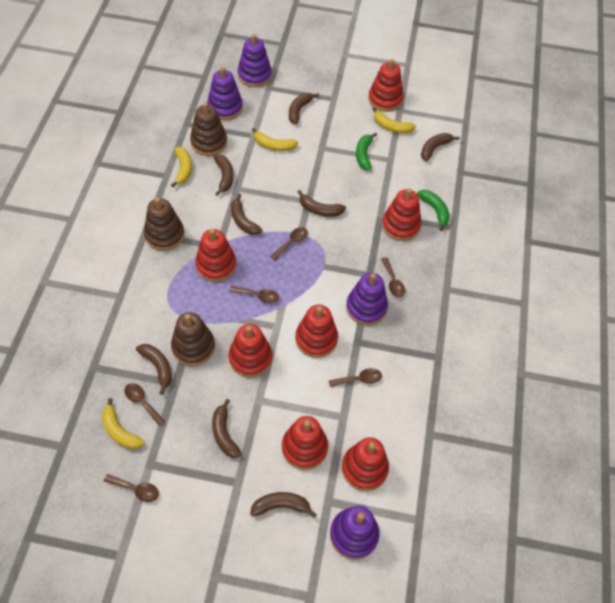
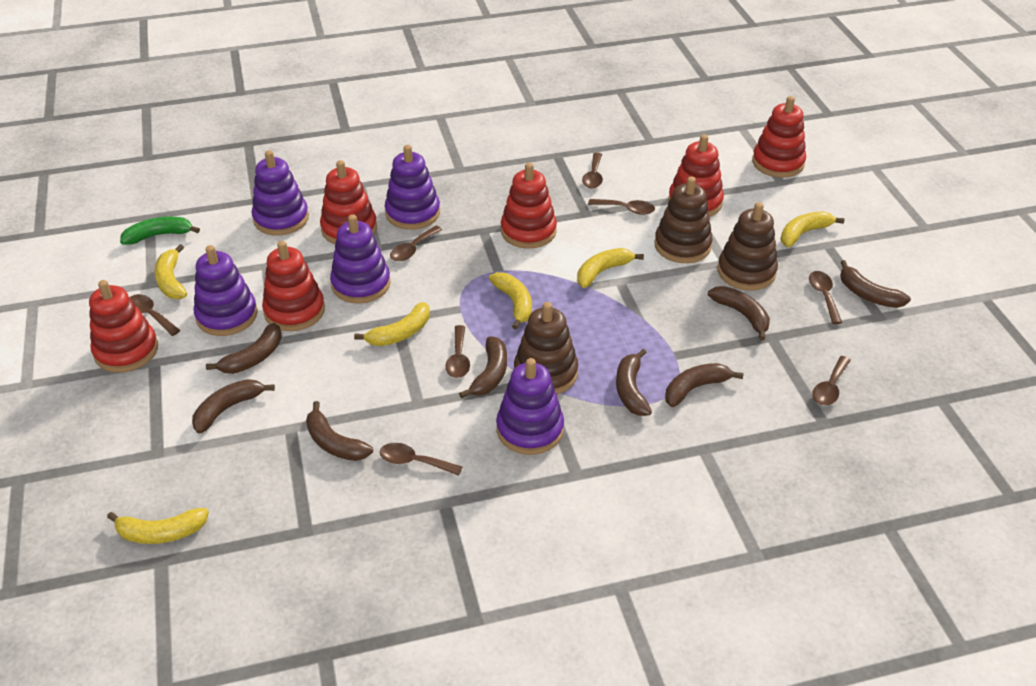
brown spoon: 6 -> 8
green banana: 2 -> 1
purple stacking toy: 4 -> 5
red stacking toy: 7 -> 6
yellow banana: 4 -> 6

